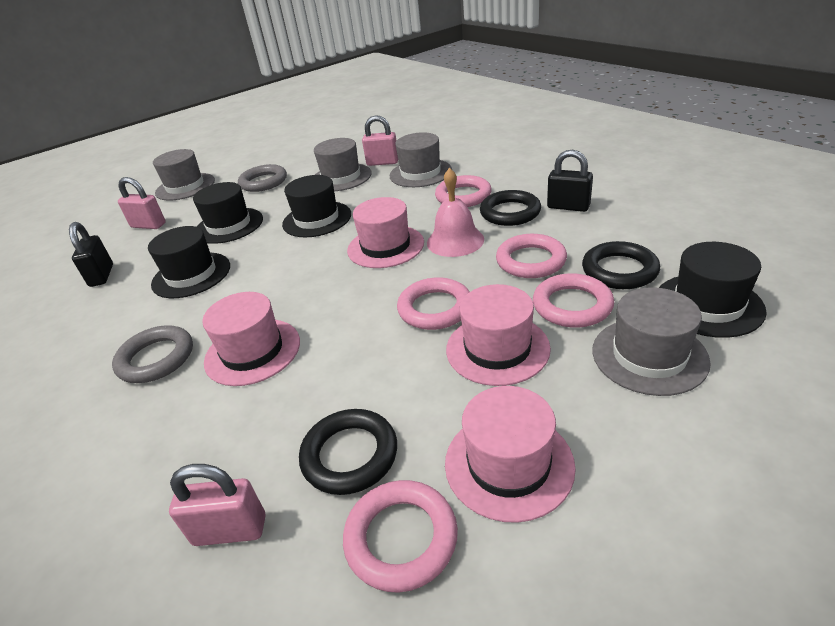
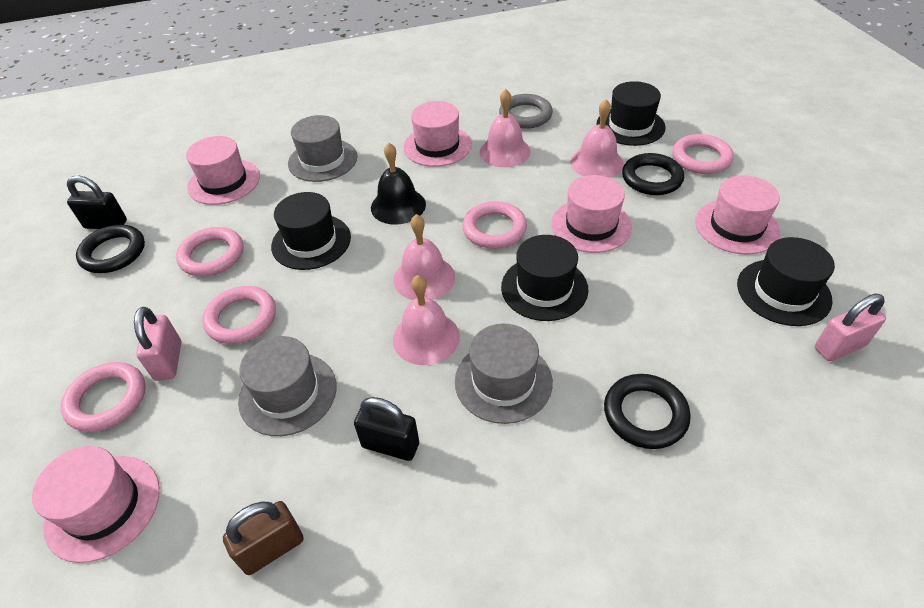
black bell: 0 -> 1
brown padlock: 0 -> 1
grey hat: 4 -> 3
grey ring: 2 -> 1
pink bell: 1 -> 4
pink hat: 4 -> 5
pink padlock: 3 -> 2

